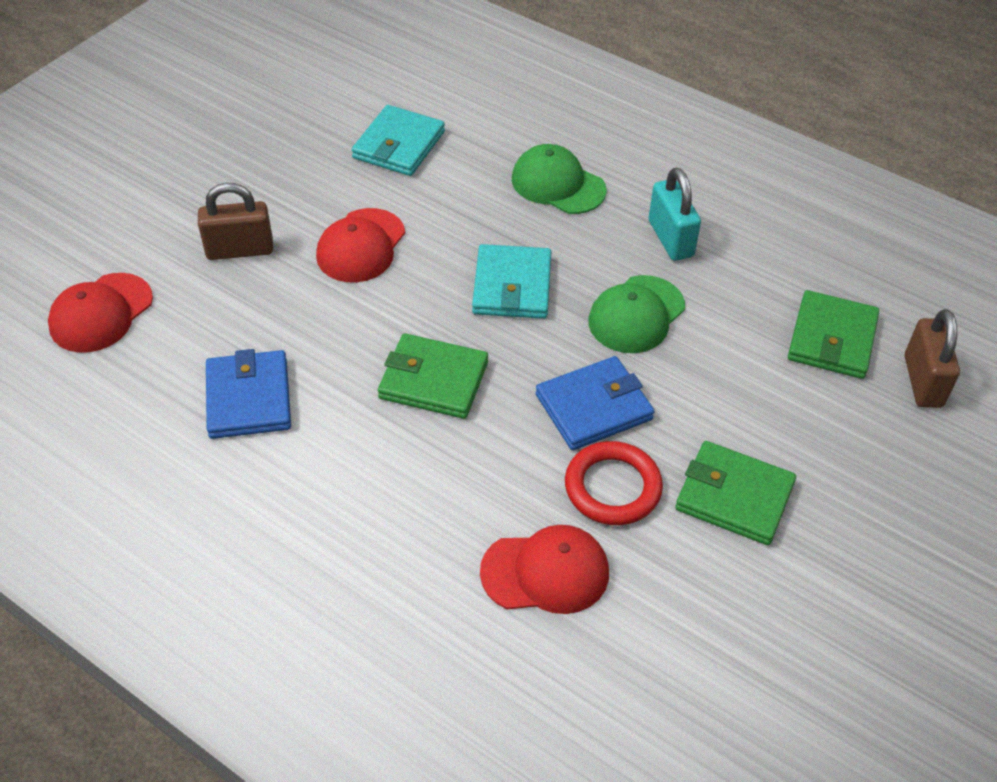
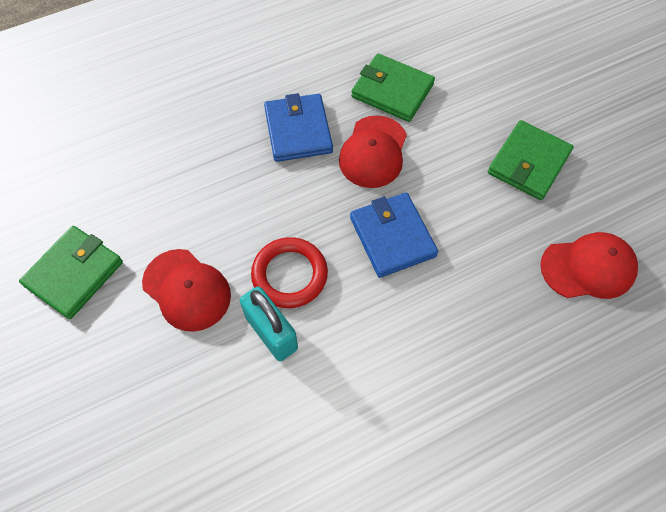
brown padlock: 2 -> 0
green cap: 2 -> 0
turquoise wallet: 2 -> 0

